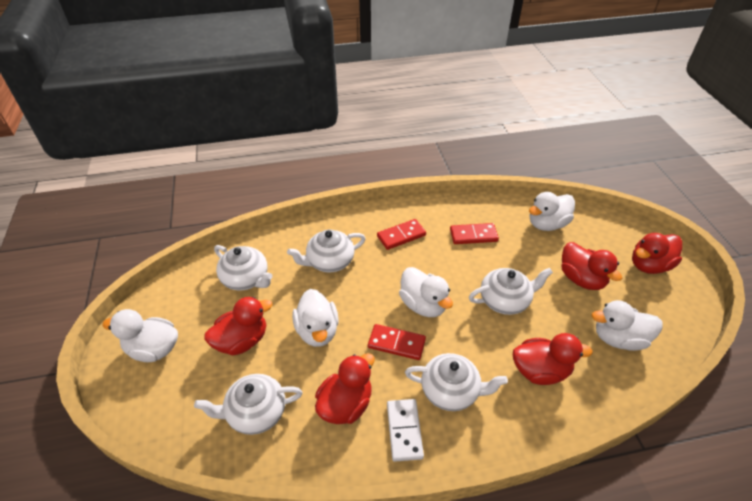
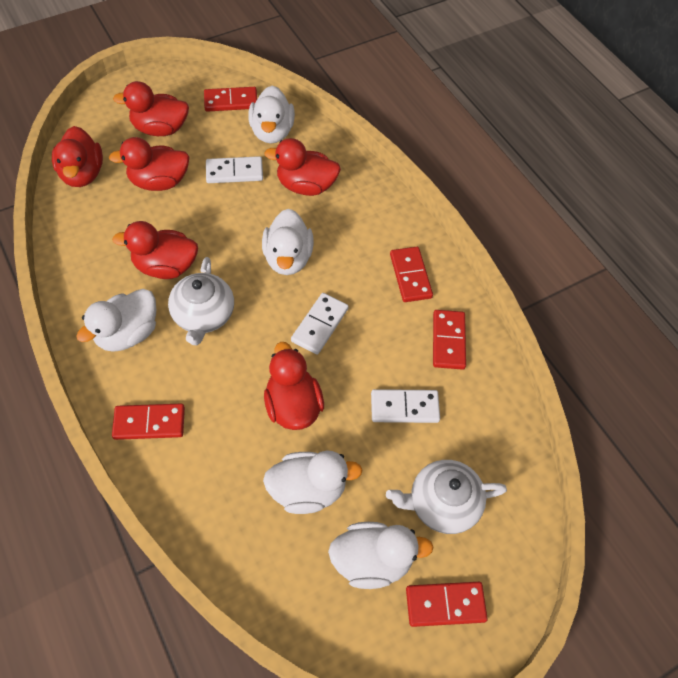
red domino: 3 -> 5
red duck: 5 -> 6
white domino: 1 -> 3
white teapot: 5 -> 2

